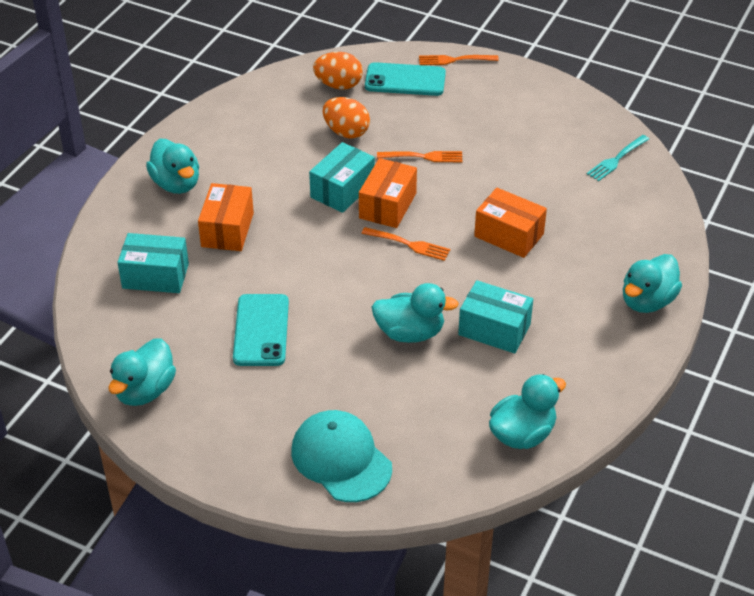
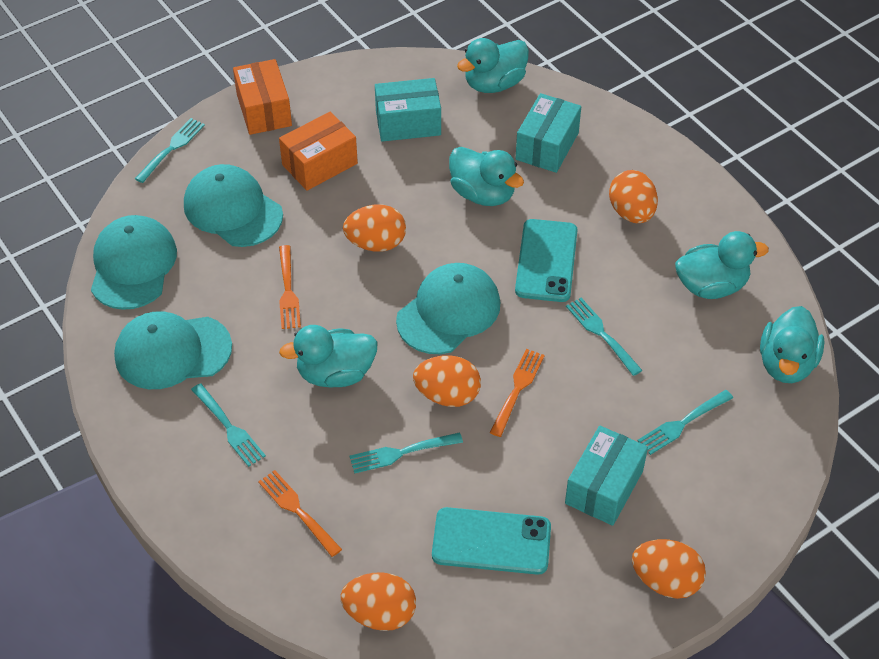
orange box: 3 -> 2
orange egg: 2 -> 5
turquoise cap: 1 -> 4
turquoise fork: 1 -> 5

